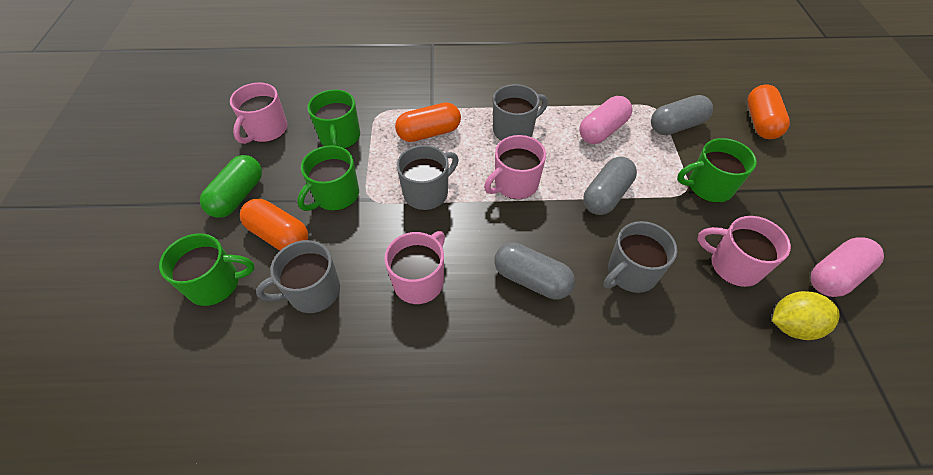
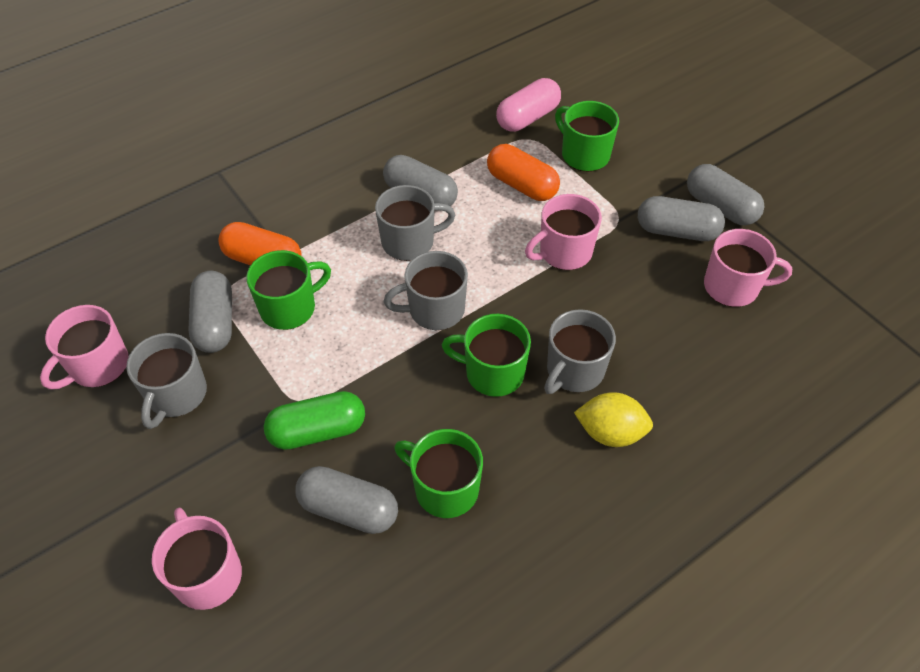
grey capsule: 3 -> 5
orange capsule: 3 -> 2
pink capsule: 2 -> 1

